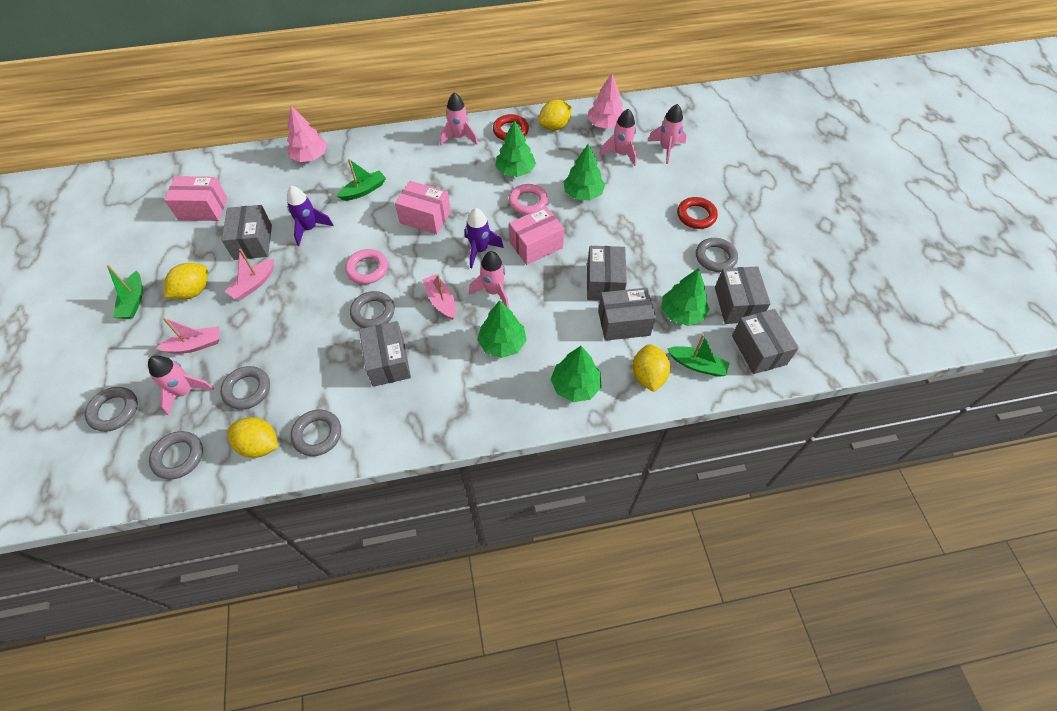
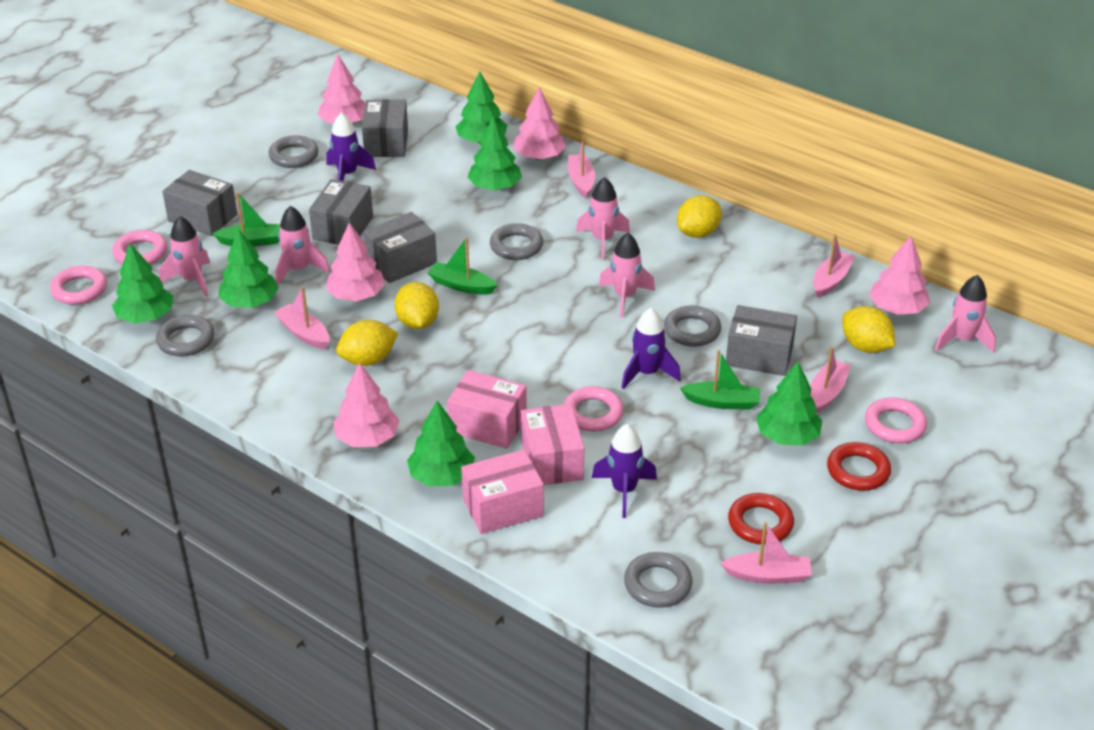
green tree: 5 -> 6
grey box: 6 -> 5
grey ring: 6 -> 5
pink boat: 3 -> 5
pink ring: 2 -> 4
pink tree: 2 -> 5
purple rocket: 2 -> 3

